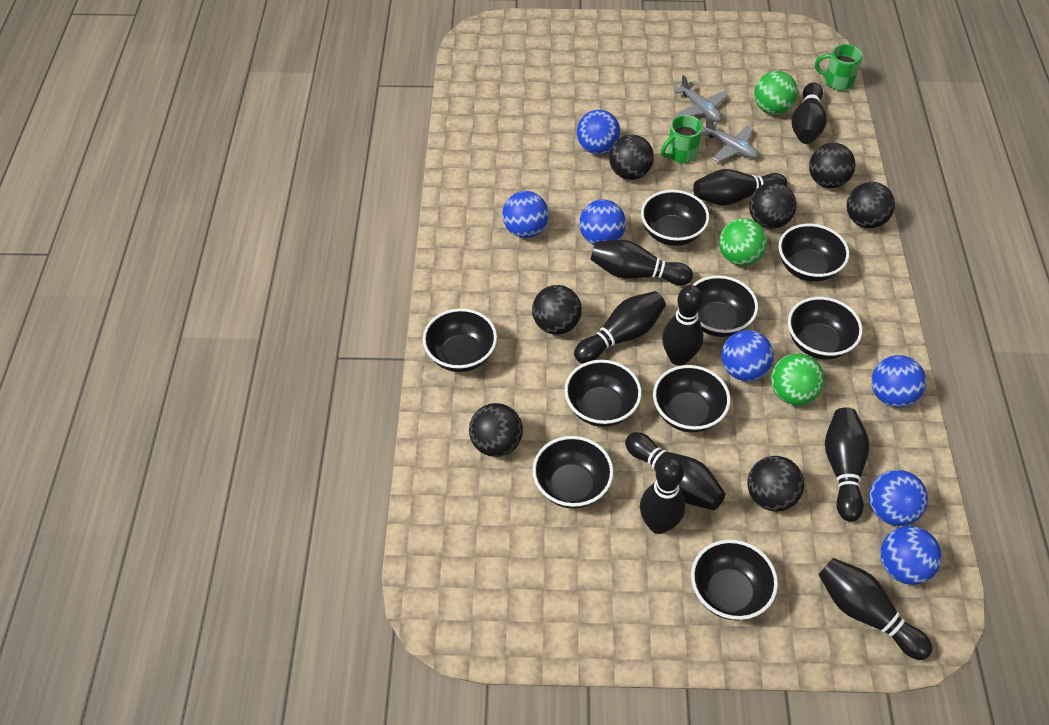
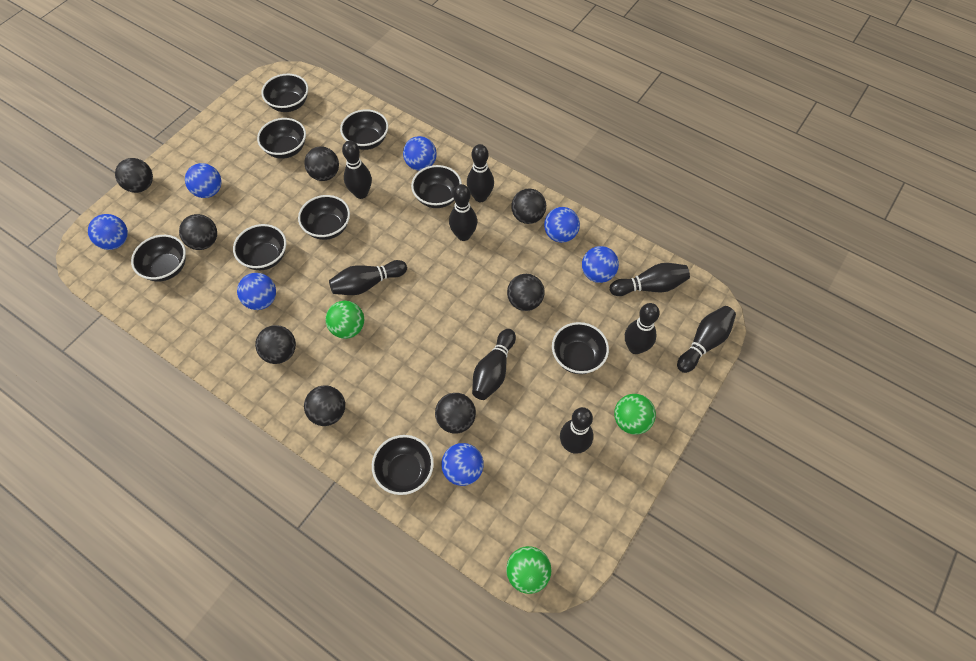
black ball: 7 -> 8
green mug: 2 -> 0
grey plane: 2 -> 0

